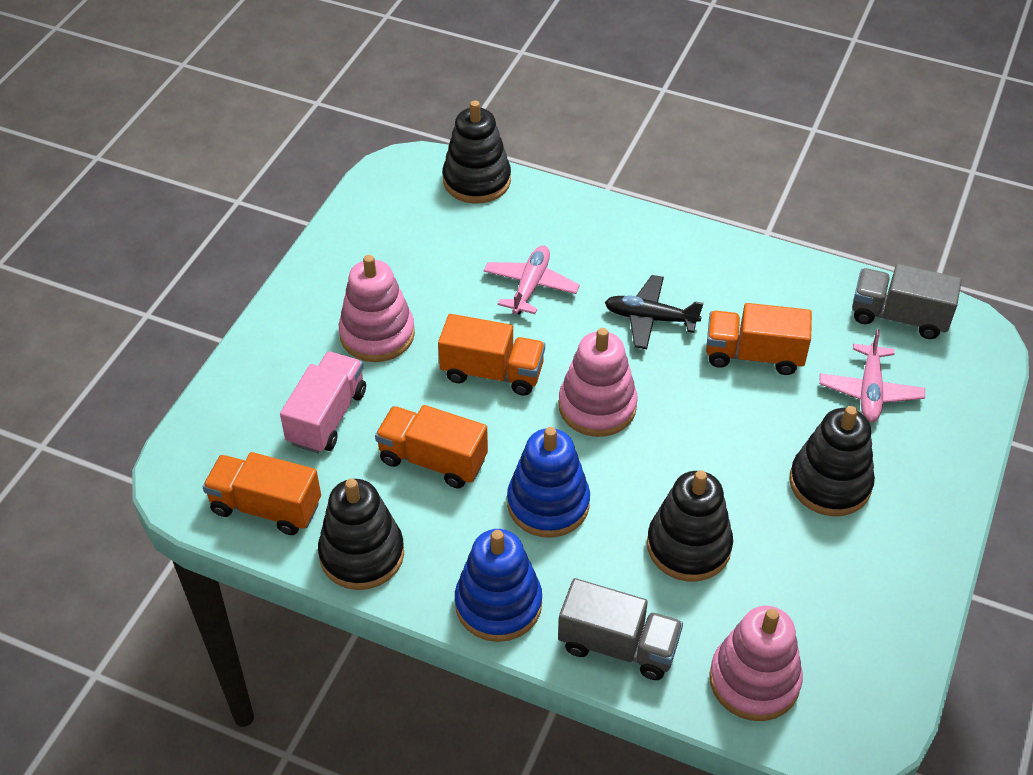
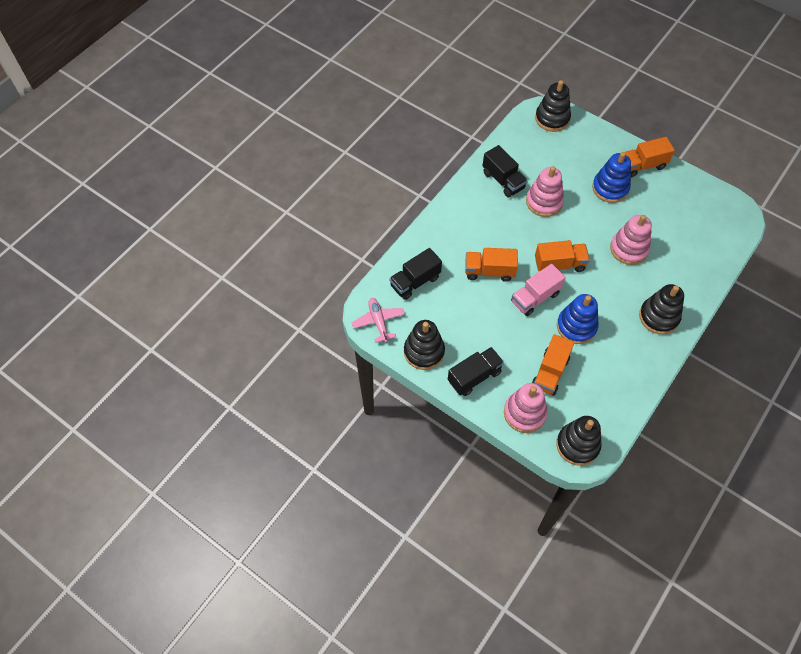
black plane: 1 -> 0
black truck: 0 -> 3
grey truck: 2 -> 0
pink plane: 2 -> 1

